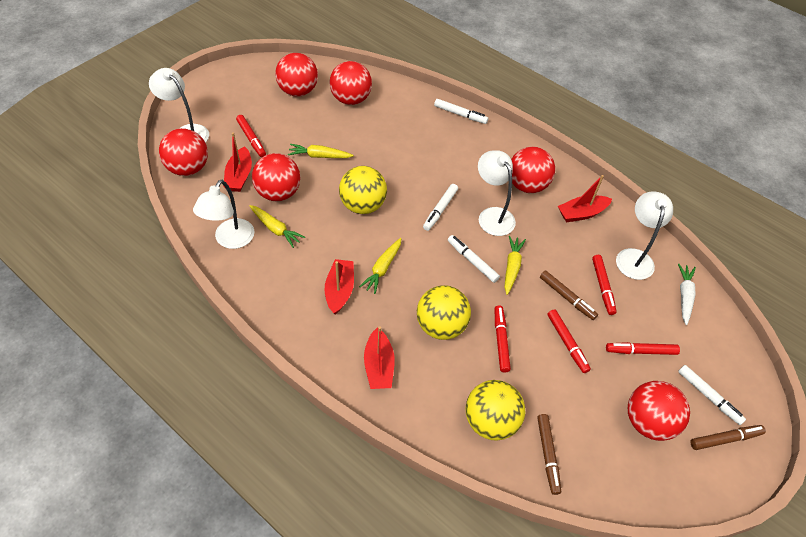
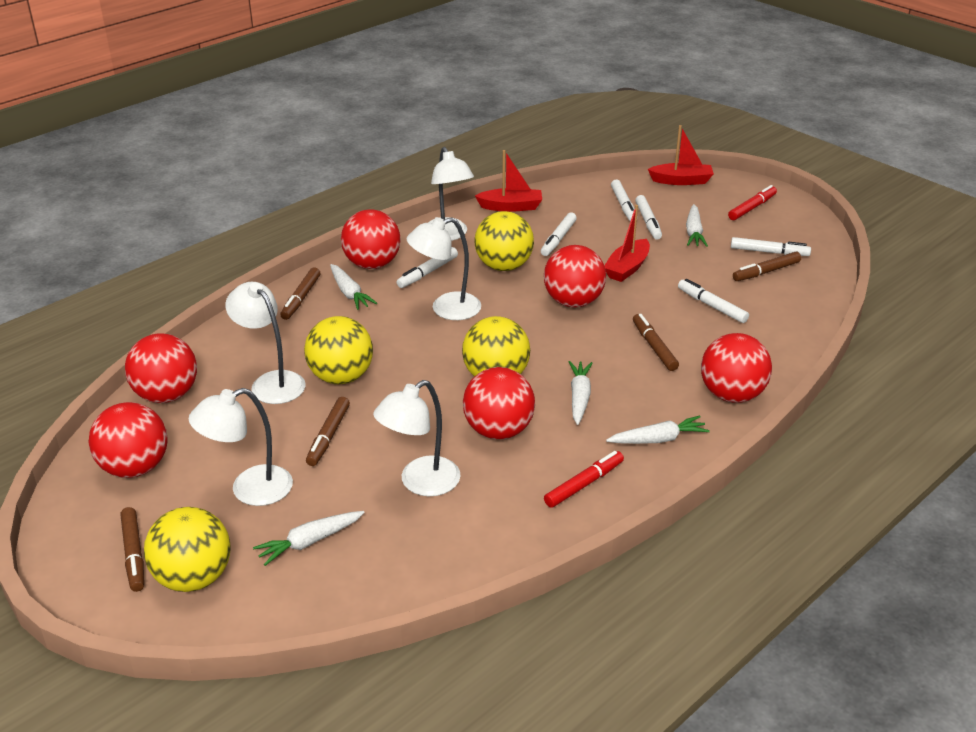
brown marker: 3 -> 5
red boat: 4 -> 3
red marker: 5 -> 2
white carrot: 1 -> 5
white lamp: 4 -> 5
white marker: 4 -> 6
yellow ball: 3 -> 4
yellow carrot: 4 -> 0

